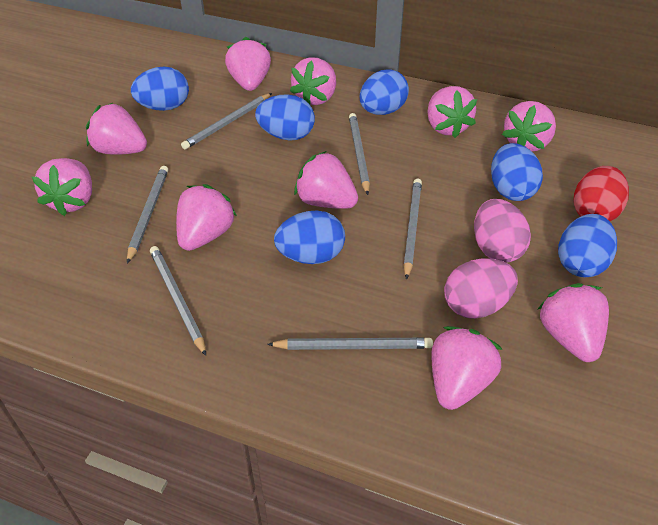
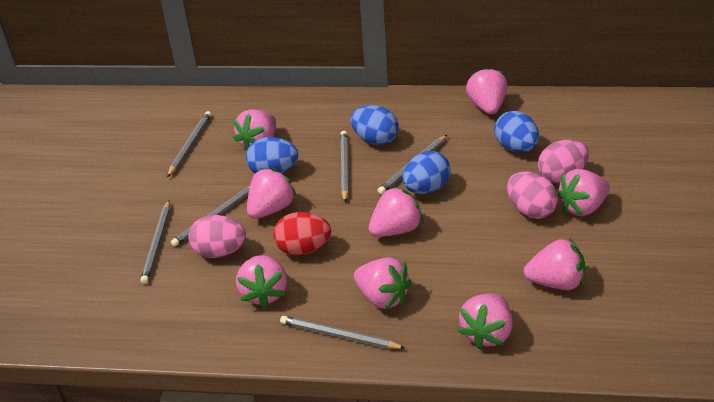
blue egg: 6 -> 4
pink egg: 2 -> 3
pink strawberry: 10 -> 9

